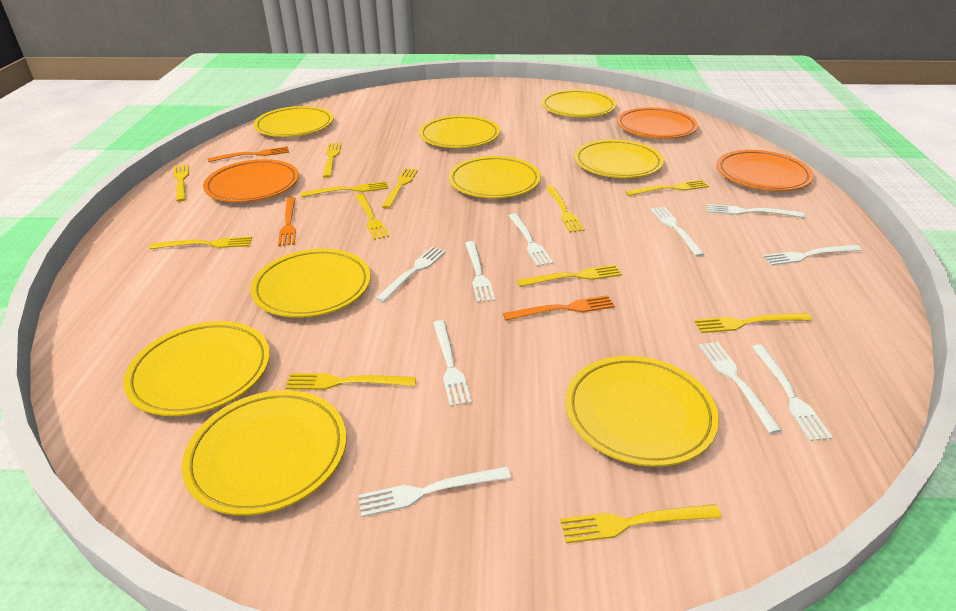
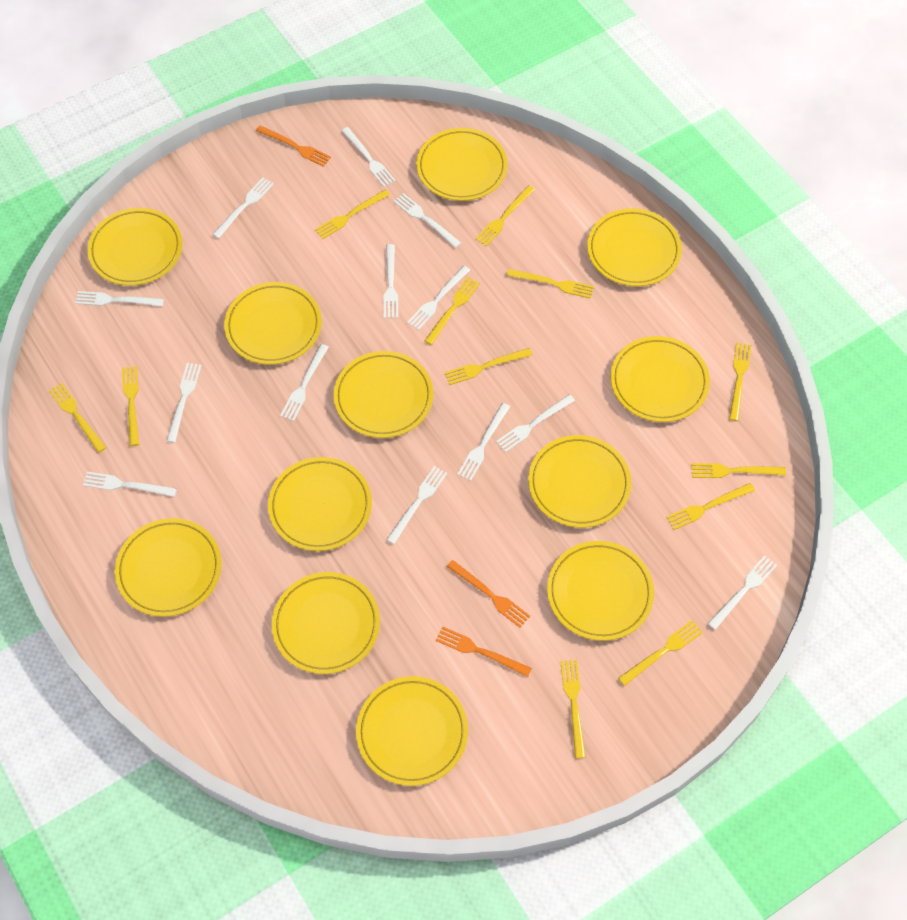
orange plate: 3 -> 0
white fork: 10 -> 13
yellow plate: 9 -> 12

